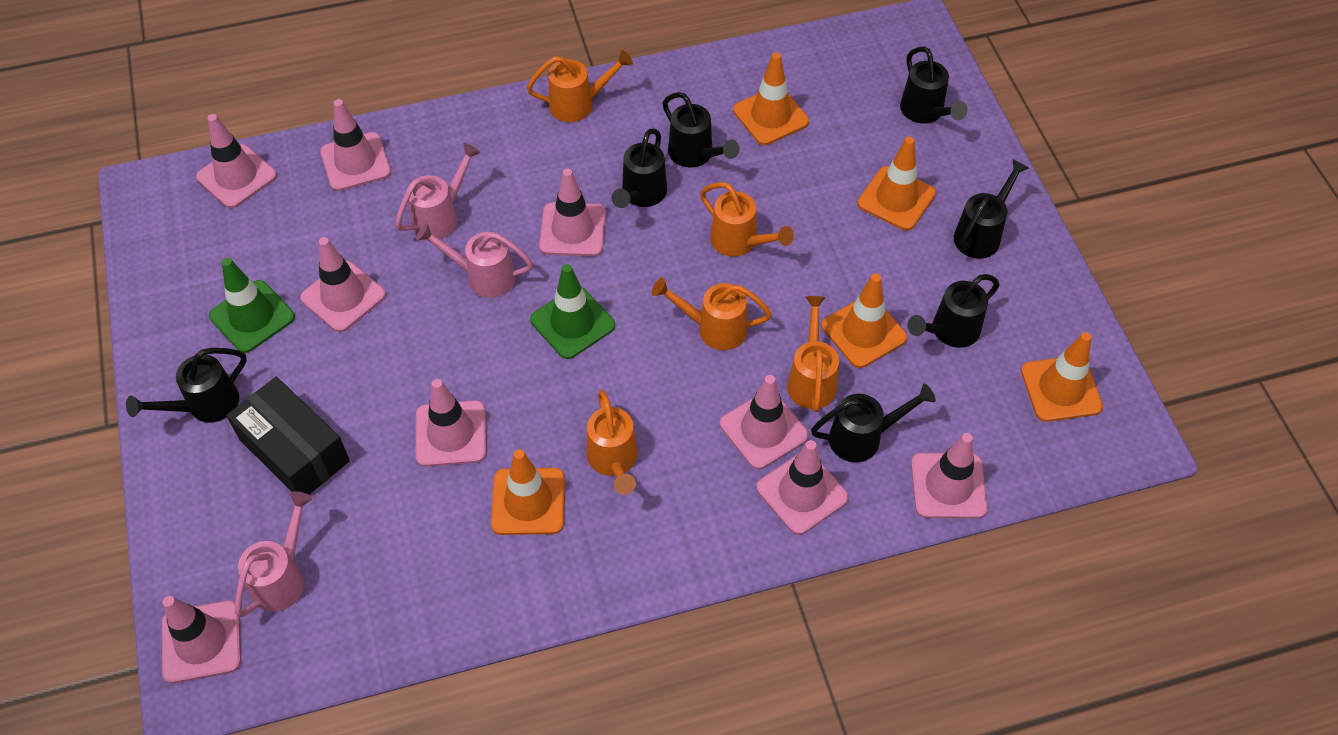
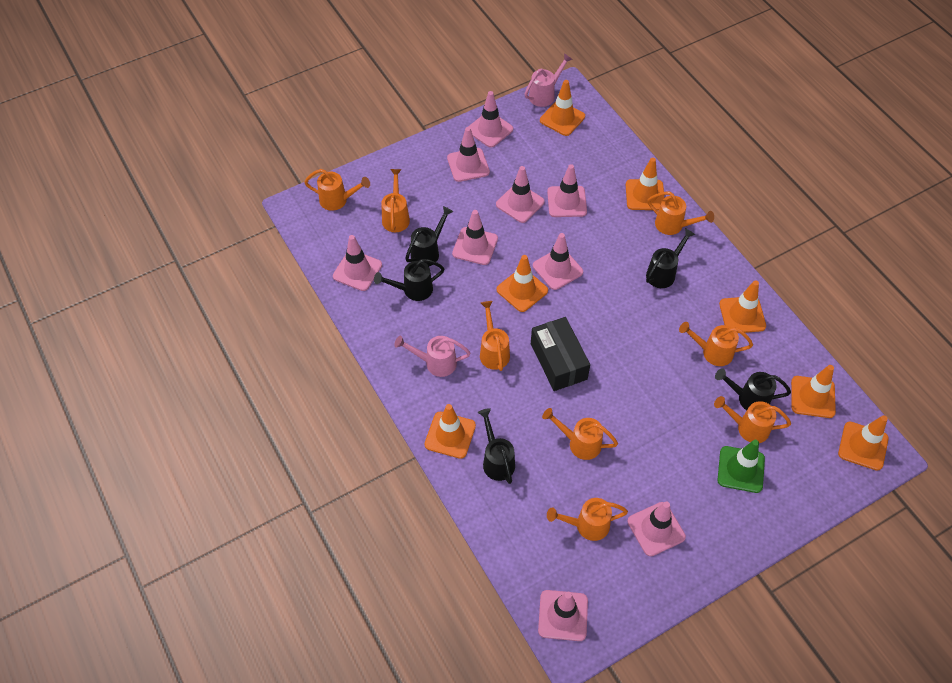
black watering can: 7 -> 5
green traffic cone: 2 -> 1
orange traffic cone: 5 -> 7
orange watering can: 5 -> 8
pink watering can: 3 -> 2

